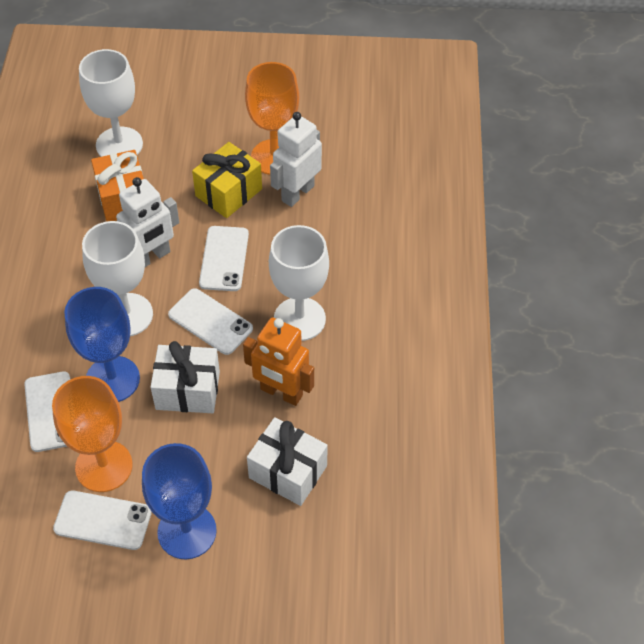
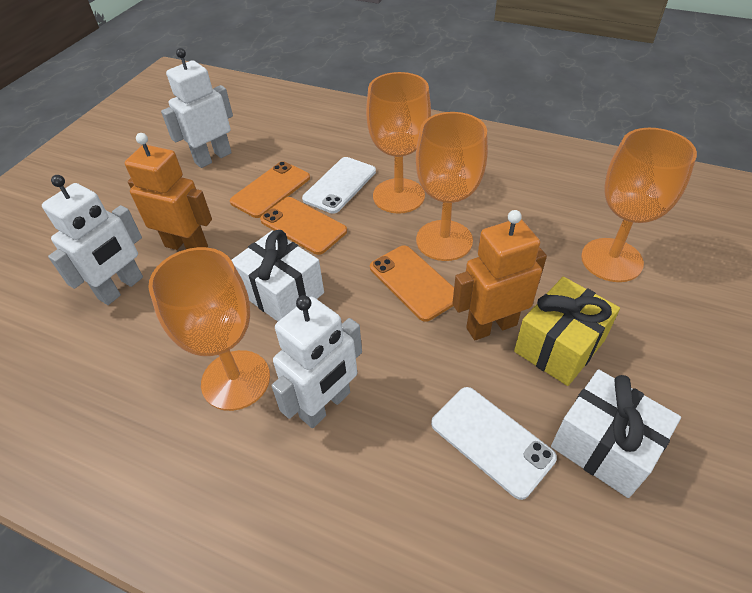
blue goblet: 2 -> 0
orange gift: 1 -> 0
orange goblet: 2 -> 4
orange phone: 0 -> 3
orange robot: 1 -> 2
white goblet: 3 -> 0
white phone: 4 -> 2
white robot: 2 -> 3

